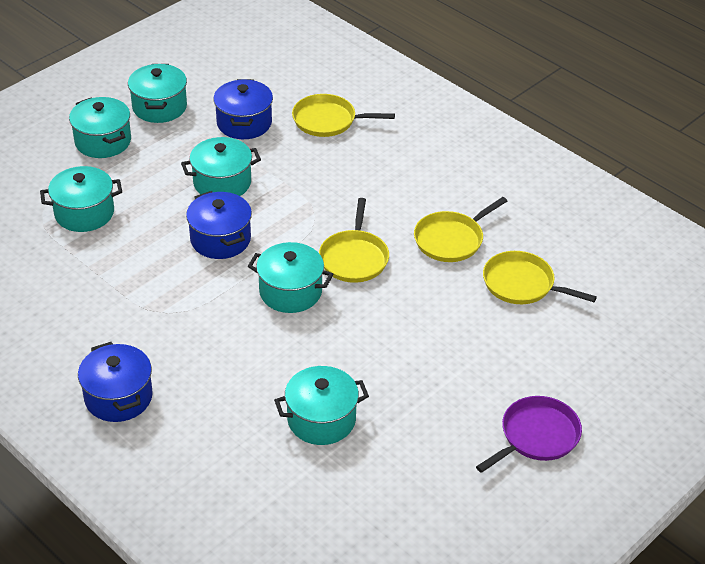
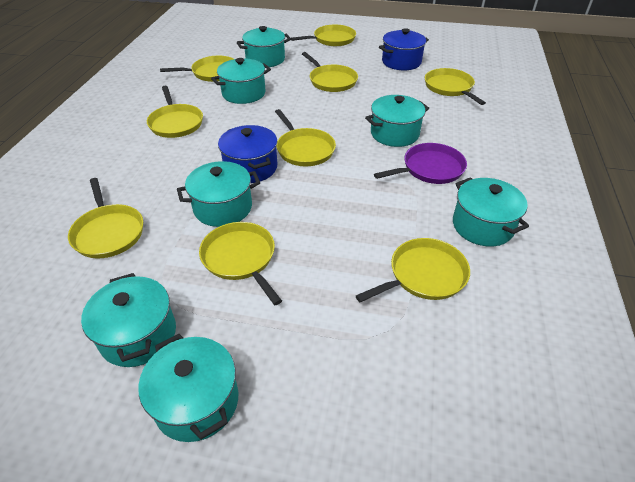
blue pot: 3 -> 2
turquoise pot: 6 -> 7
yellow pan: 4 -> 9

